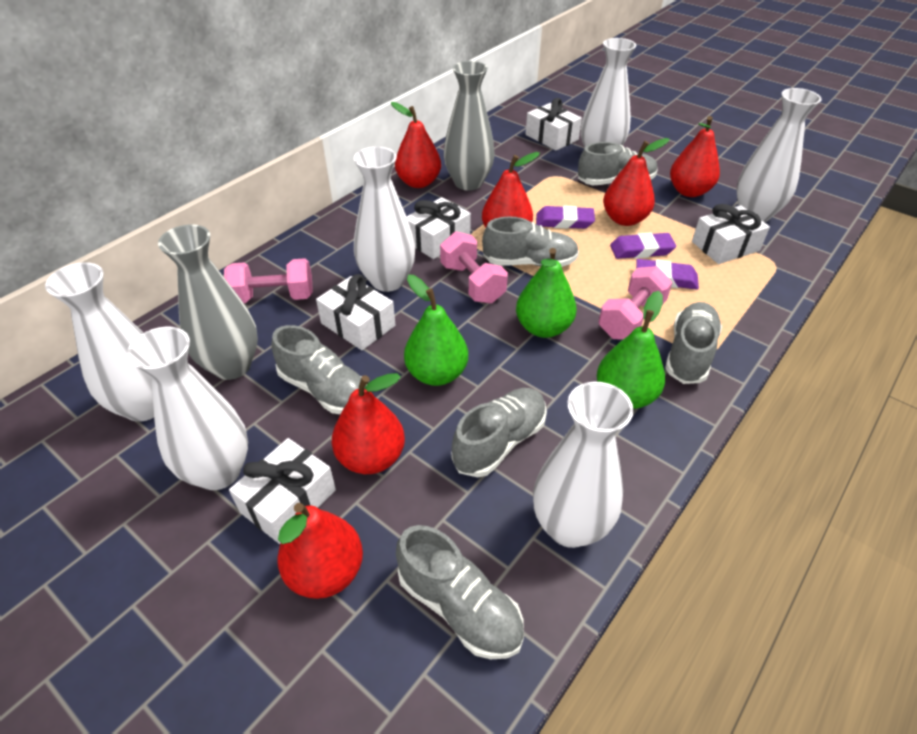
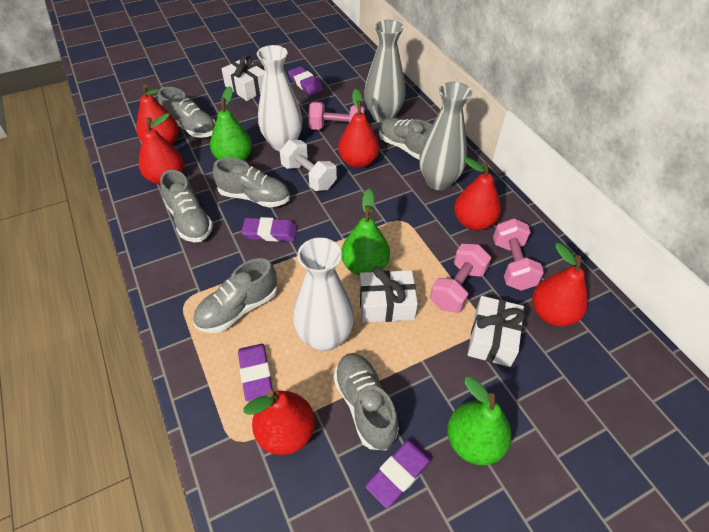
purple eraser: 3 -> 4
white dumbbell: 0 -> 1
white gift: 5 -> 3
white vase: 6 -> 2

